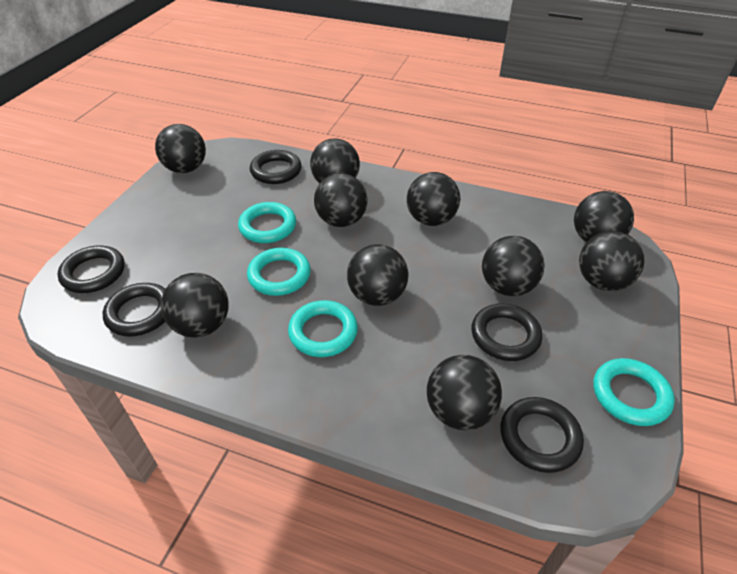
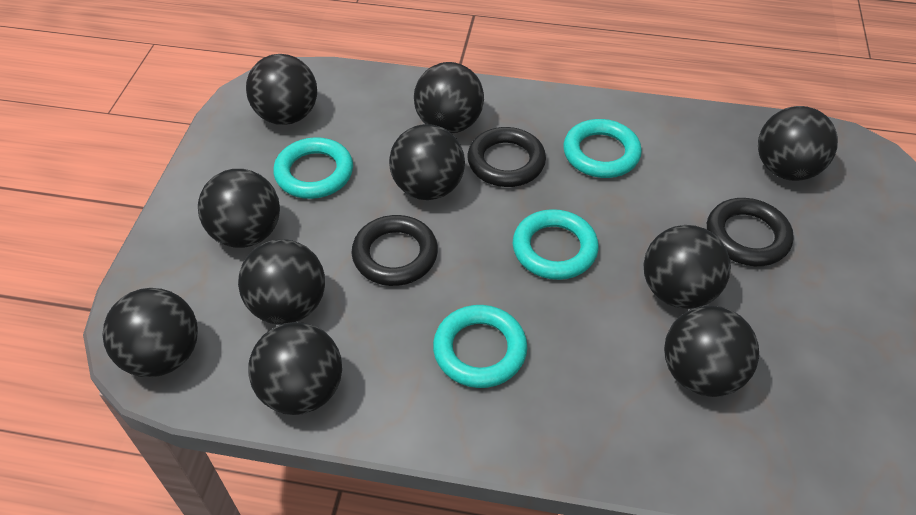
black ring: 5 -> 3

